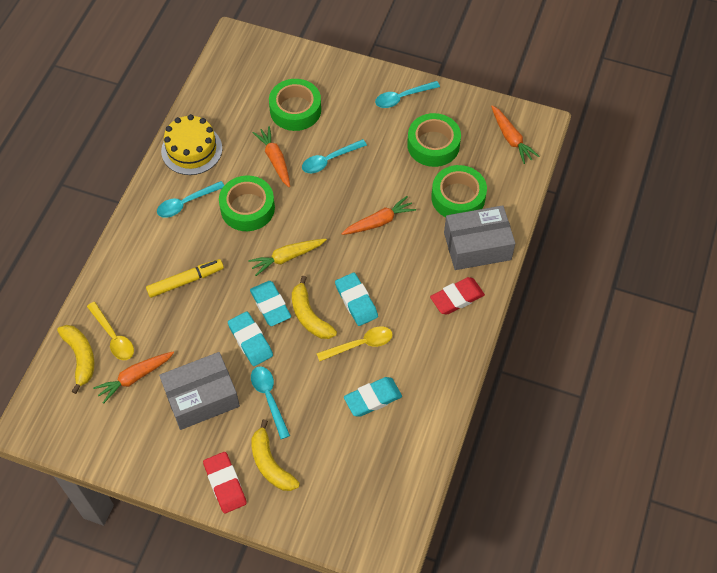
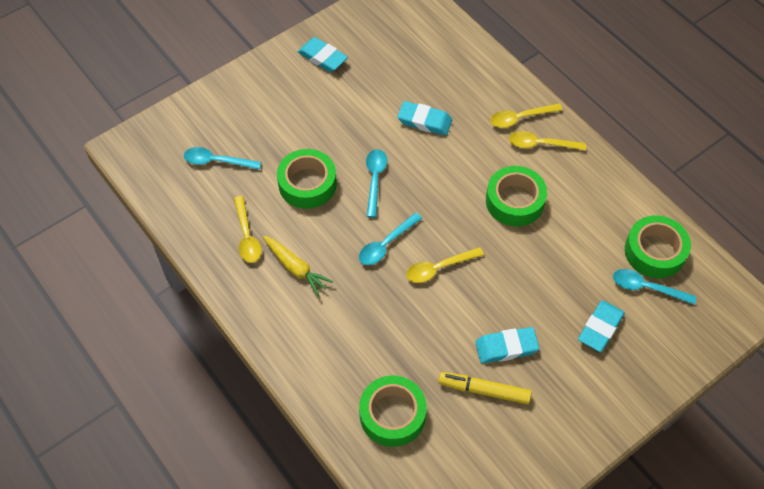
grey box: 2 -> 0
orange carrot: 4 -> 0
red eraser: 2 -> 0
yellow banana: 3 -> 0
yellow cake: 1 -> 0
yellow spoon: 2 -> 4

